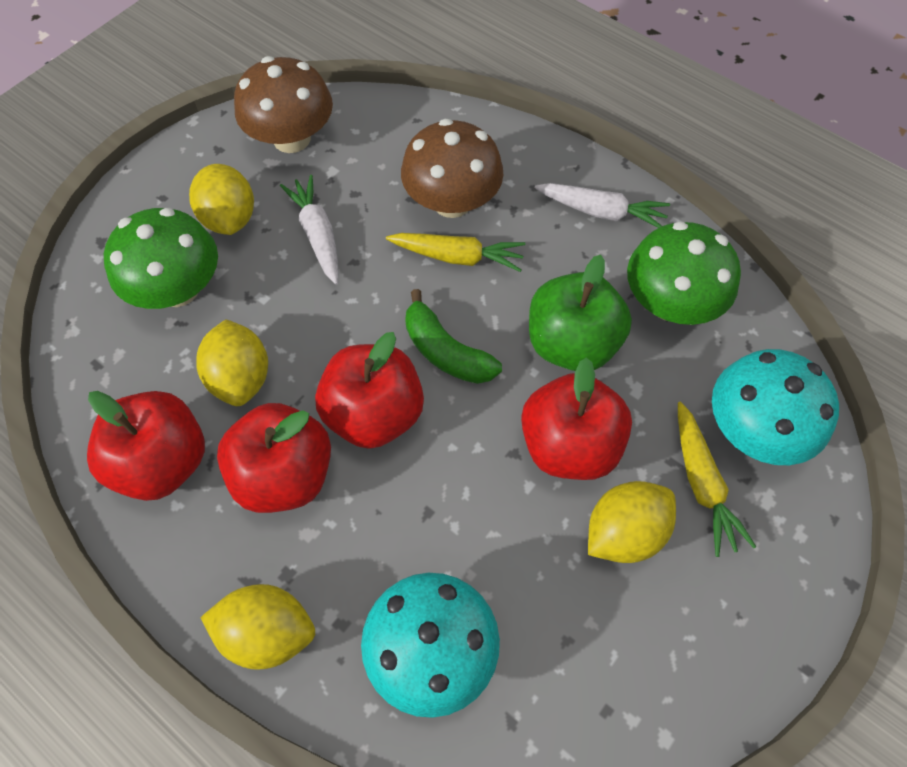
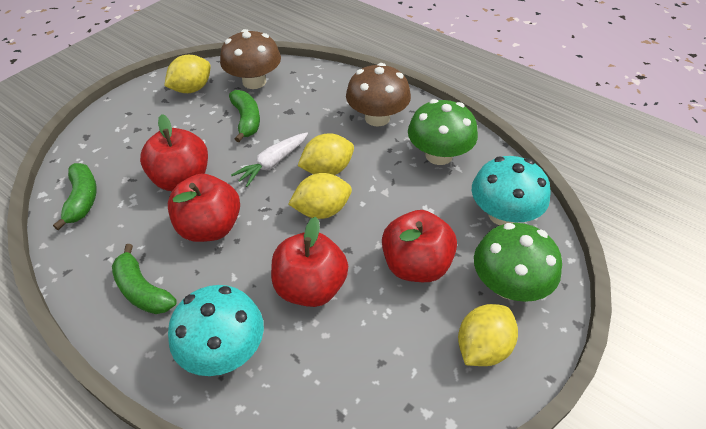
green apple: 1 -> 0
green banana: 1 -> 3
white carrot: 2 -> 1
yellow carrot: 2 -> 0

